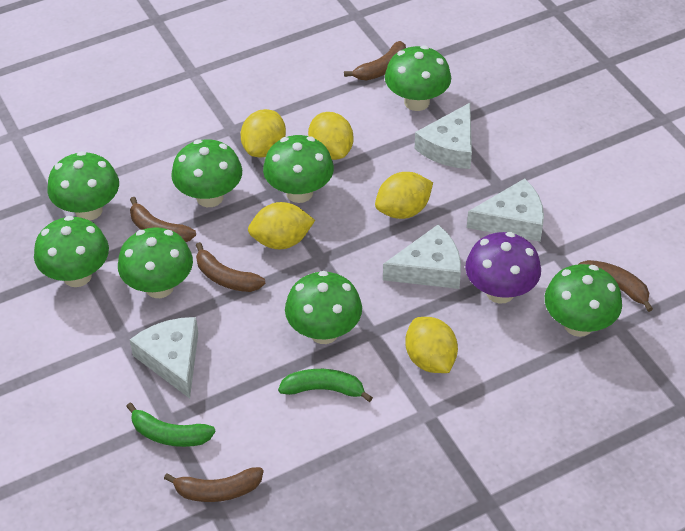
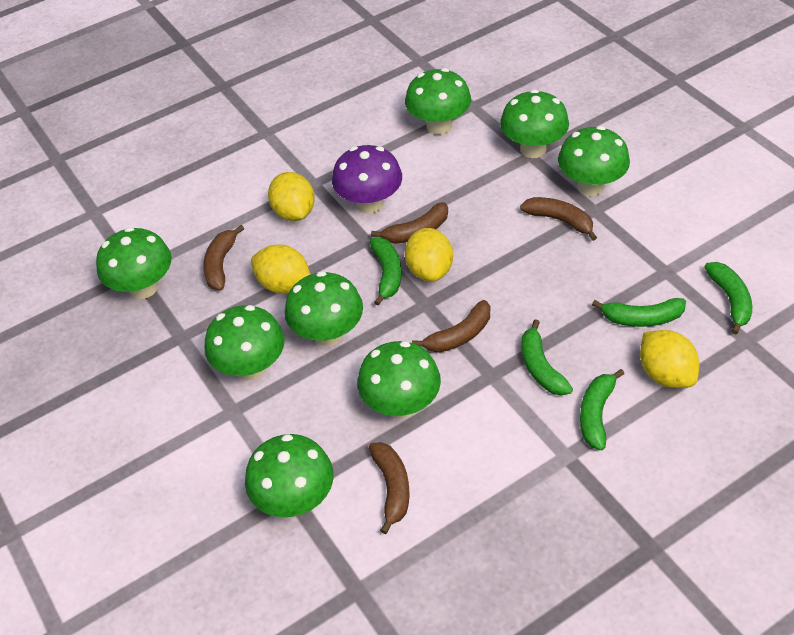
green banana: 2 -> 5
white cheese: 4 -> 0
yellow lemon: 5 -> 4

